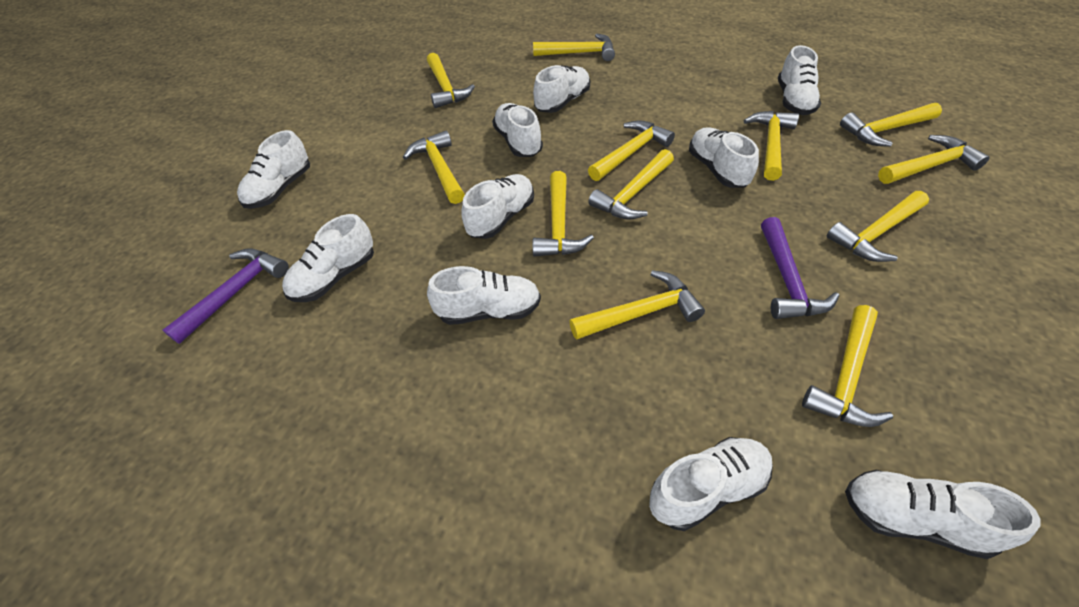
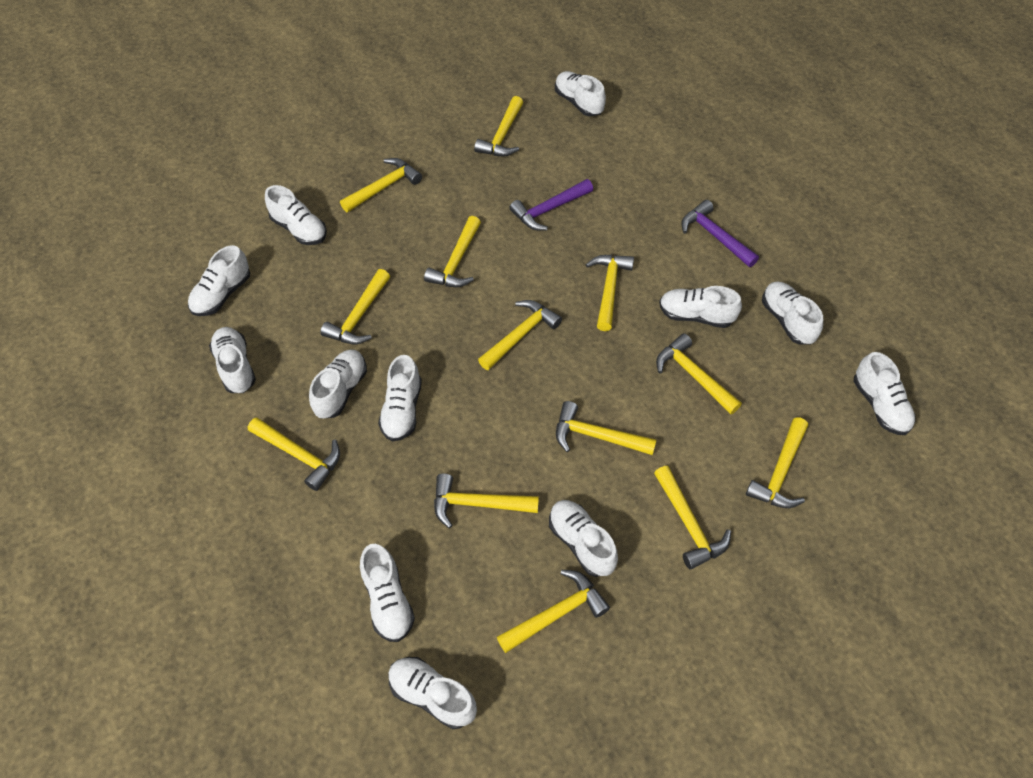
white shoe: 10 -> 12
yellow hammer: 12 -> 13

